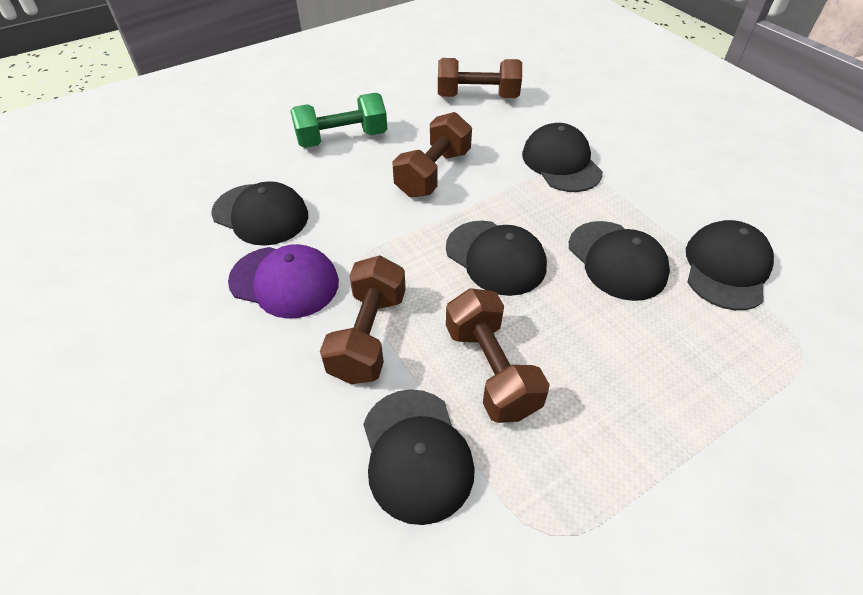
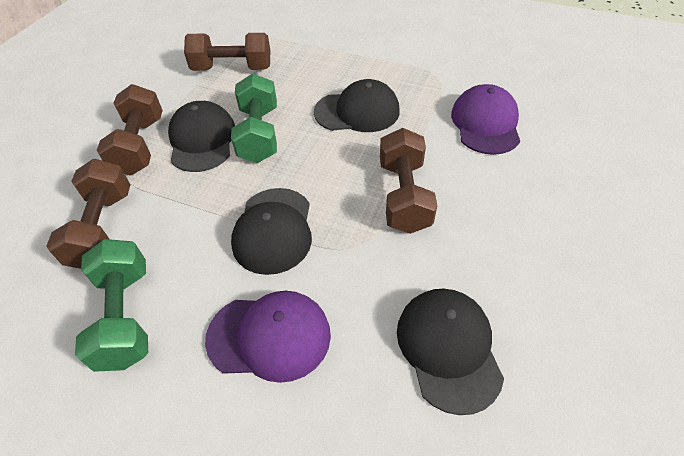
black cap: 6 -> 4
green dumbbell: 1 -> 2
purple cap: 1 -> 2

